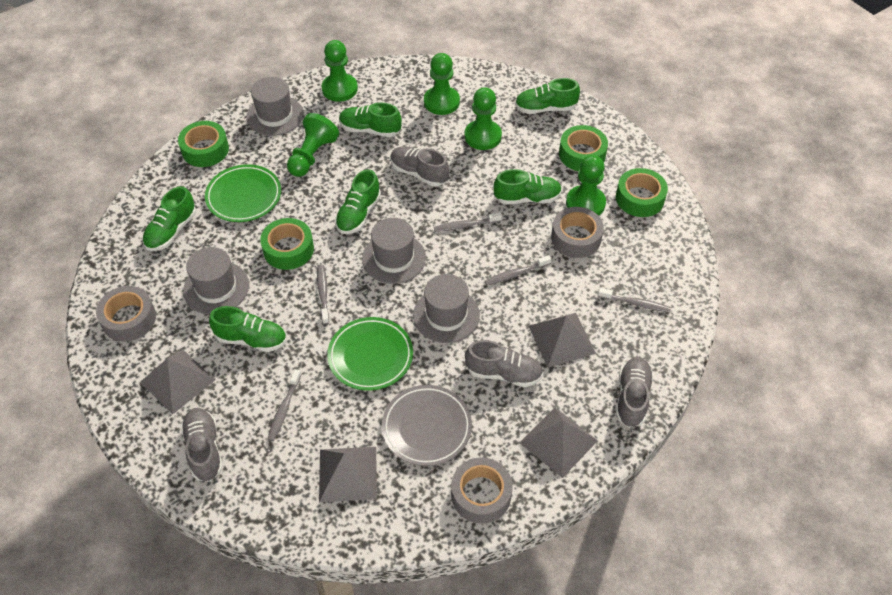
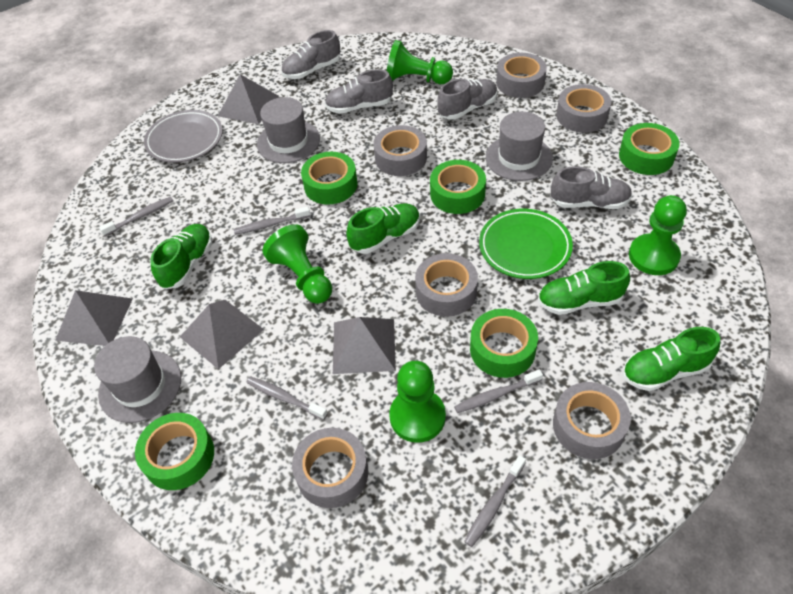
green pawn: 5 -> 4
green plate: 2 -> 1
green shoe: 6 -> 4
green tape: 4 -> 5
grey hat: 4 -> 3
grey tape: 3 -> 6

